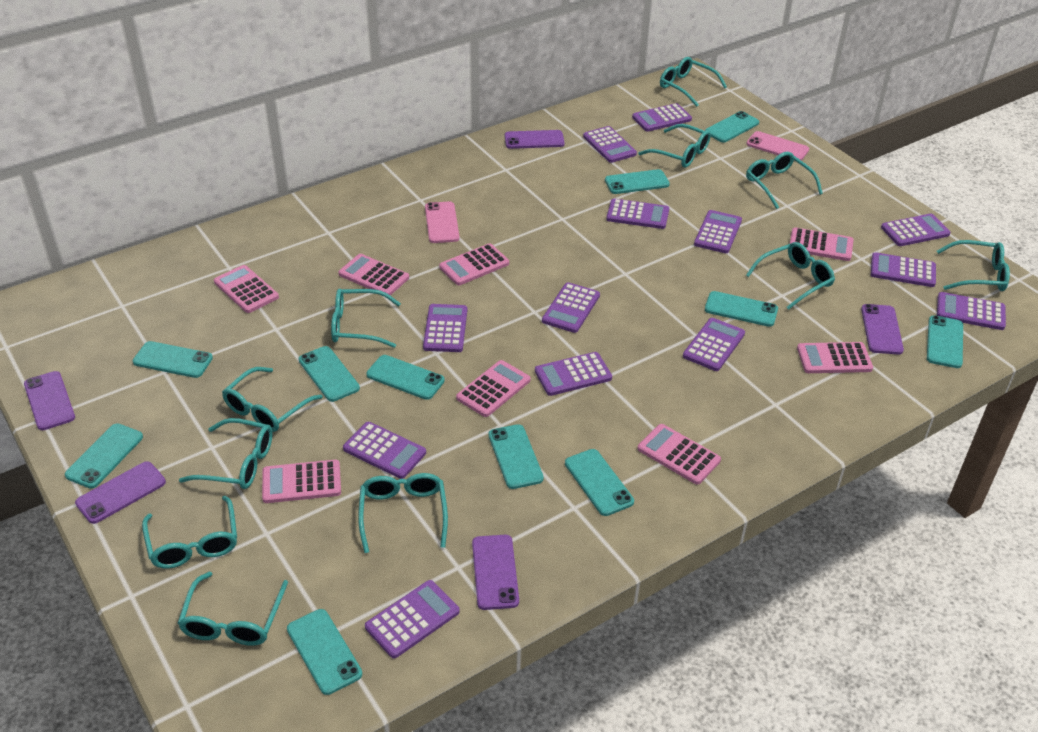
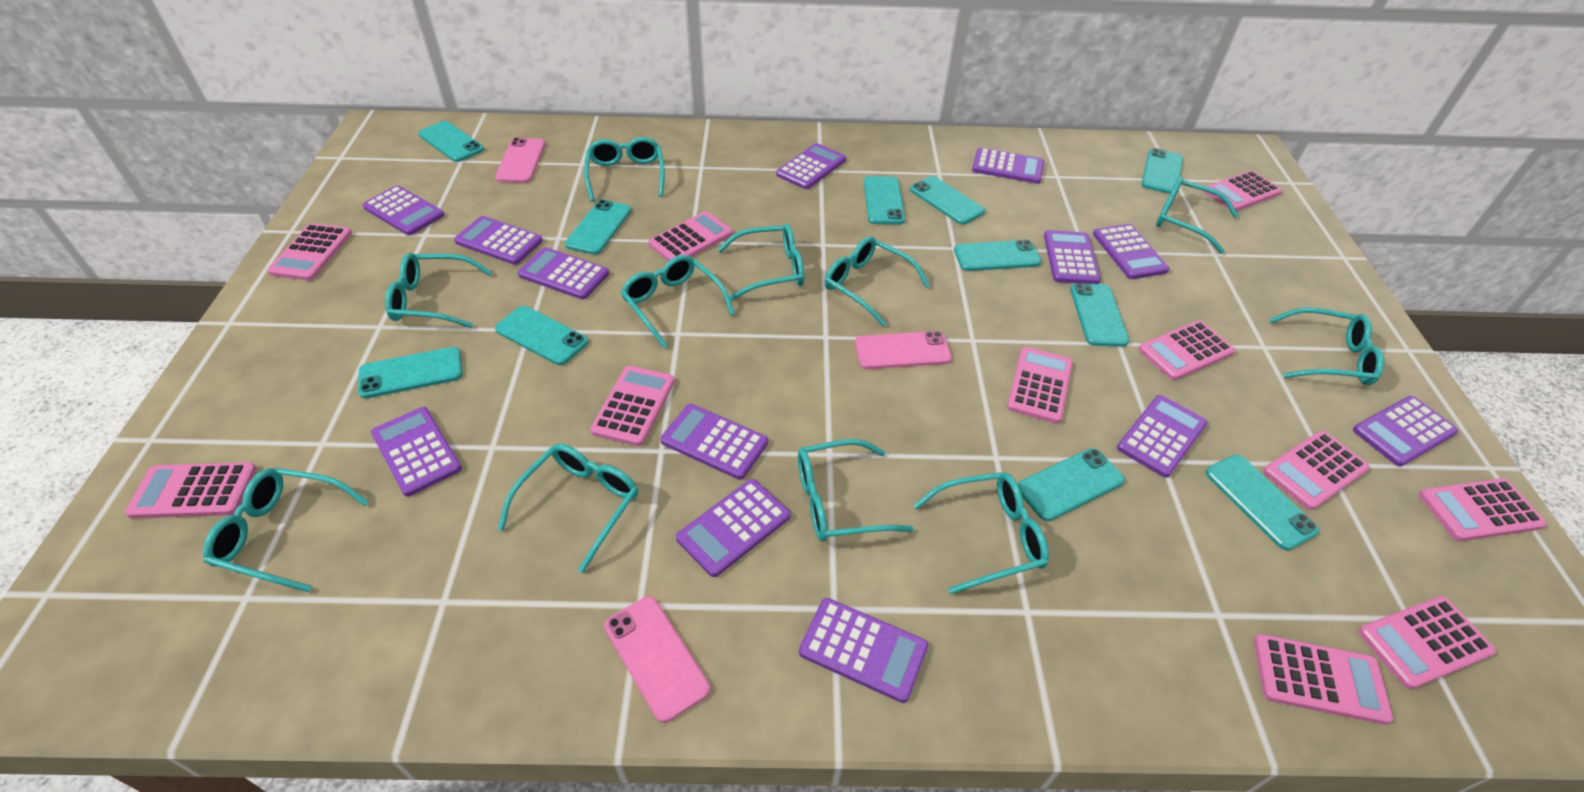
pink calculator: 8 -> 11
pink phone: 2 -> 3
purple phone: 5 -> 0

